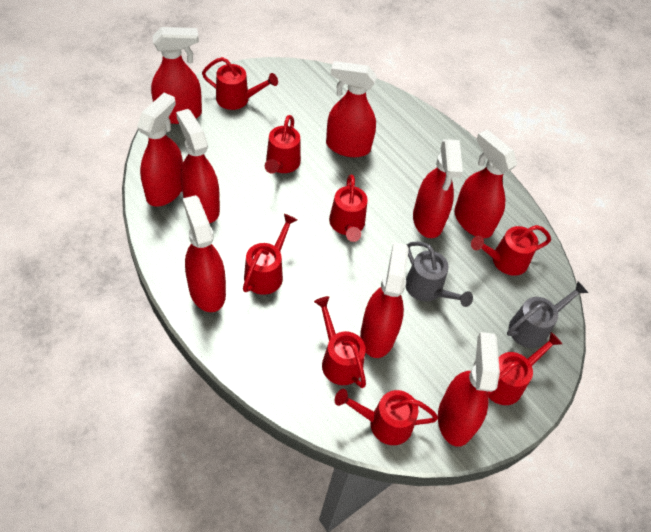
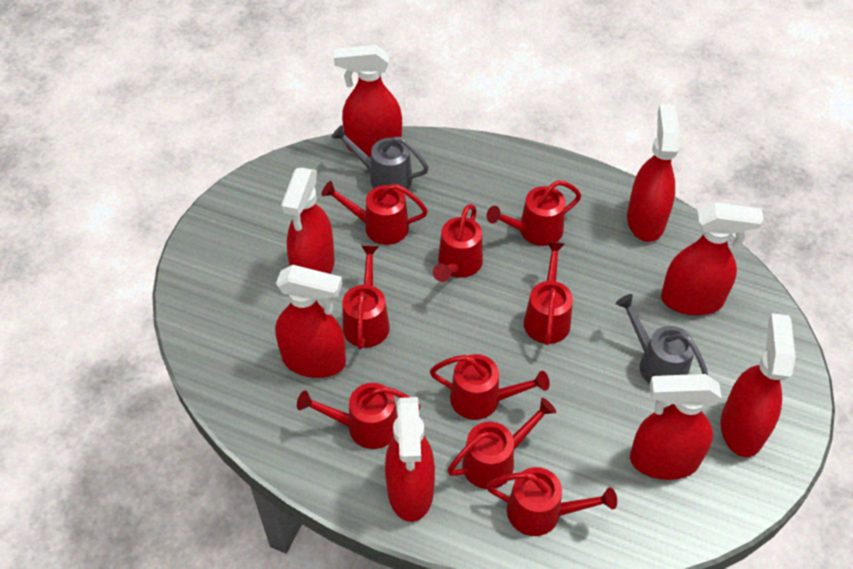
red spray bottle: 9 -> 8
red watering can: 8 -> 9

